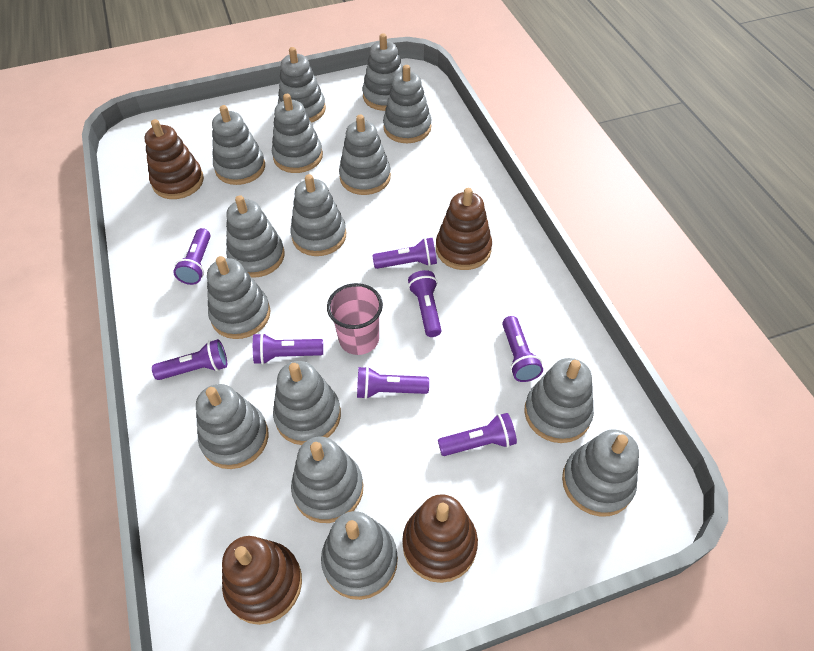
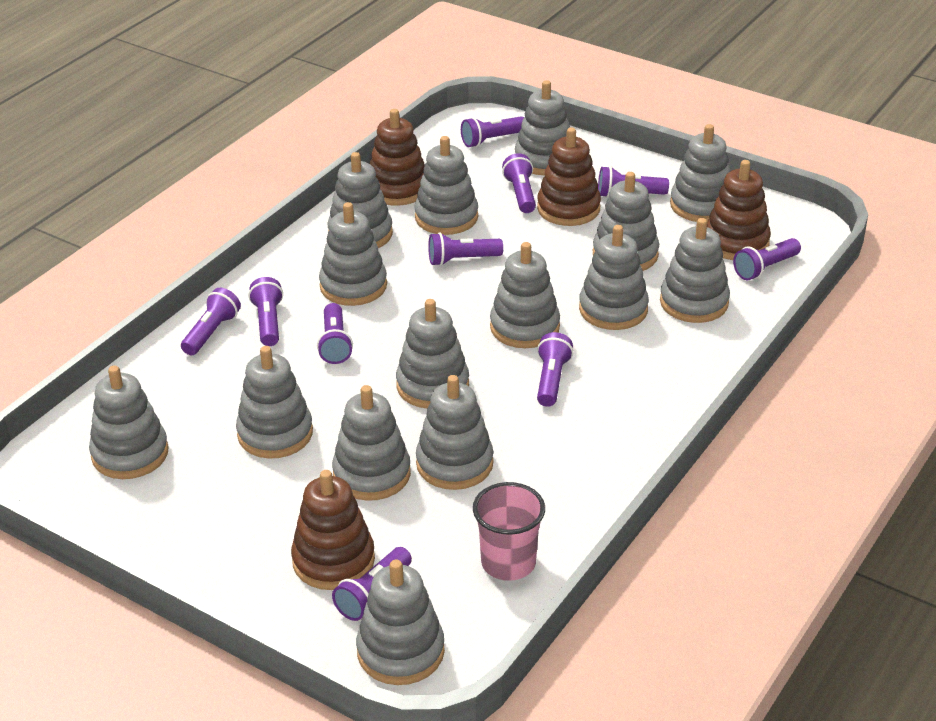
purple flashlight: 8 -> 10

